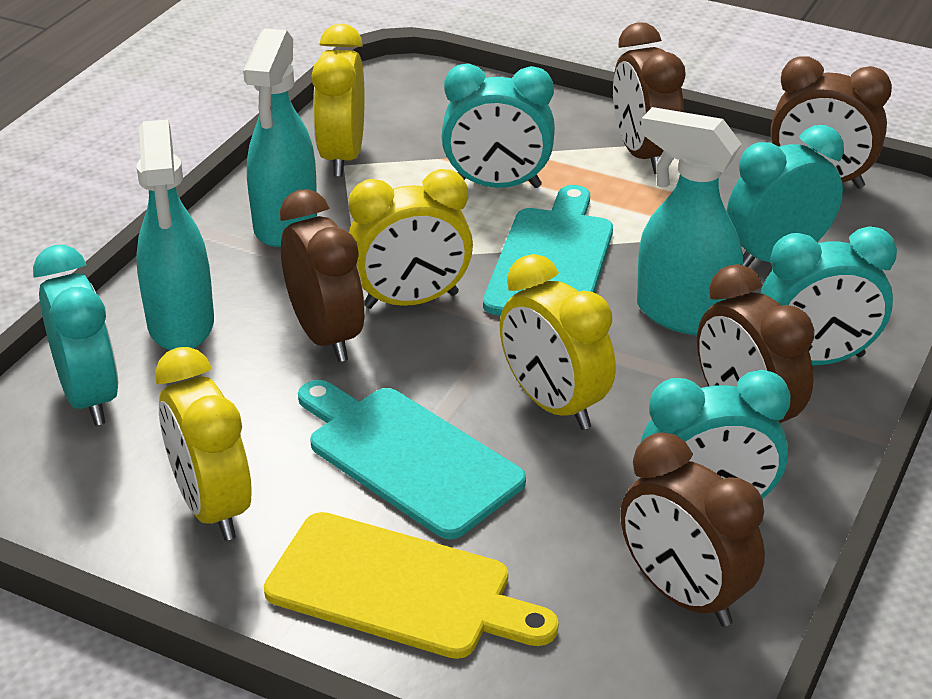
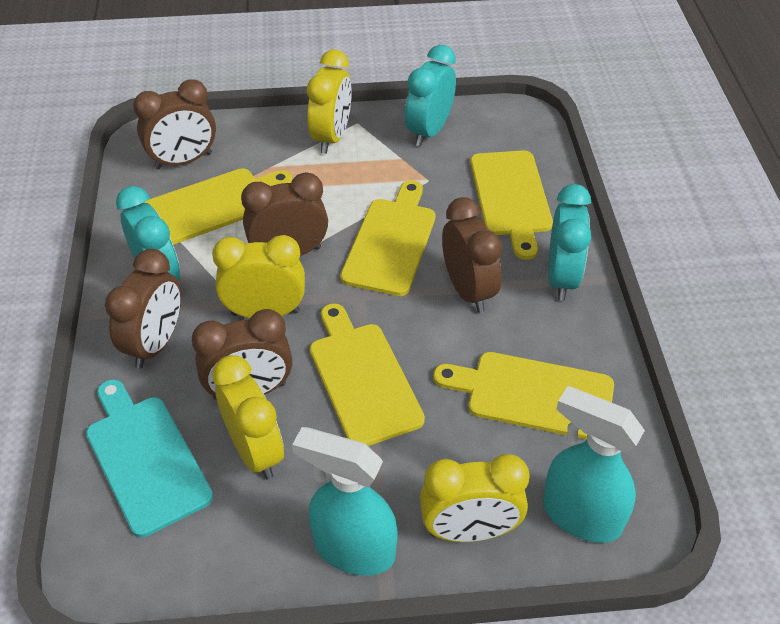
turquoise clock: 5 -> 3
turquoise cutting board: 2 -> 1
turquoise spray bottle: 3 -> 2
yellow cutting board: 1 -> 5

